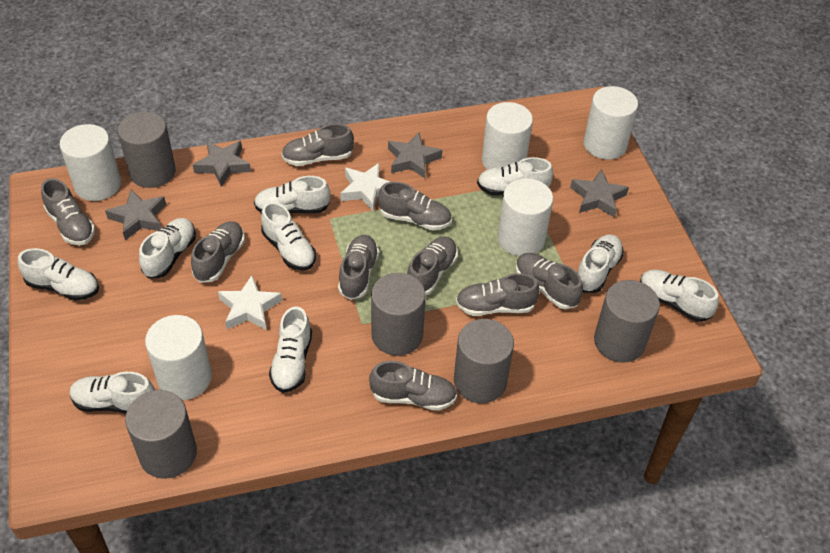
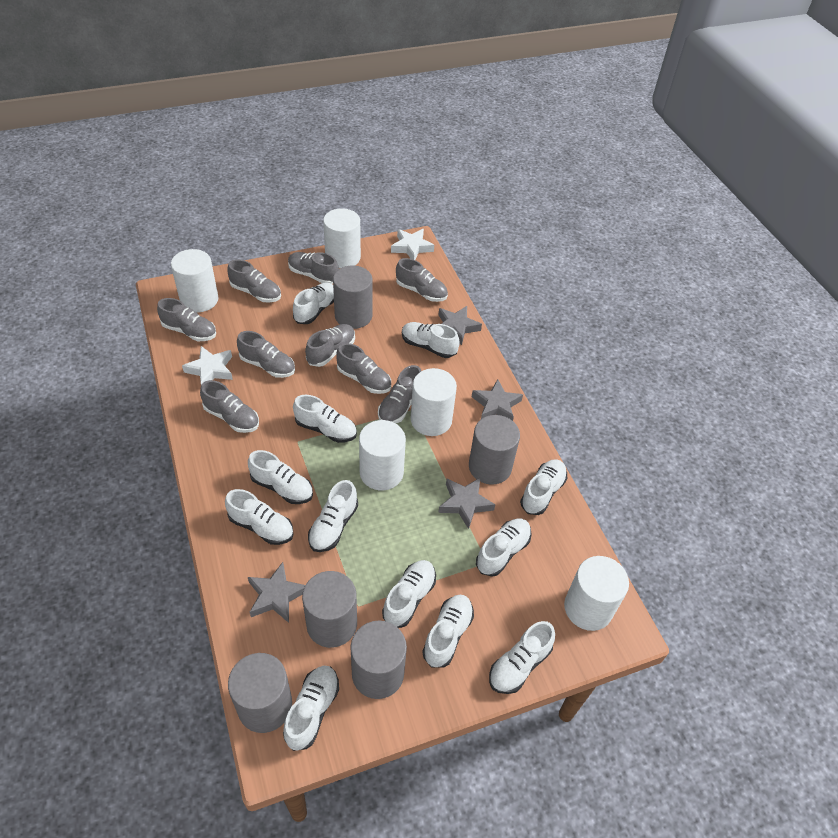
white shoe: 9 -> 12

